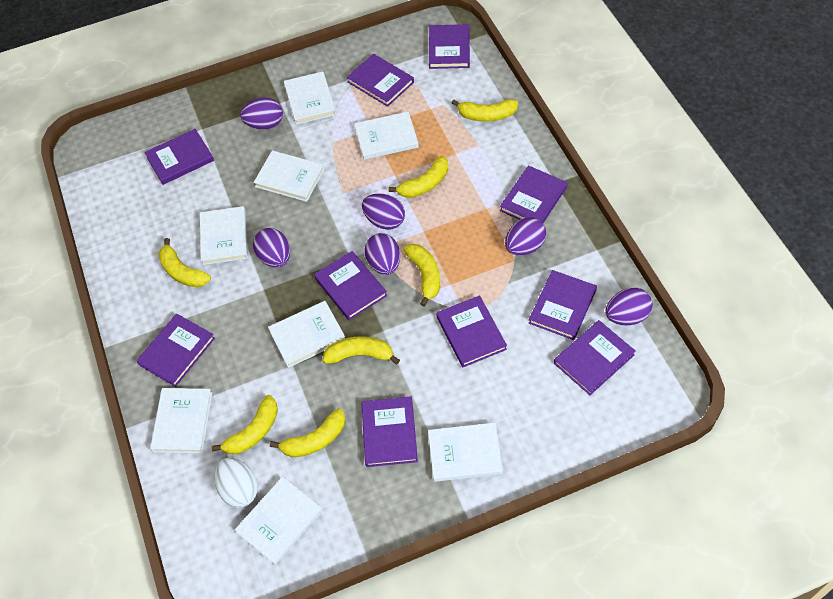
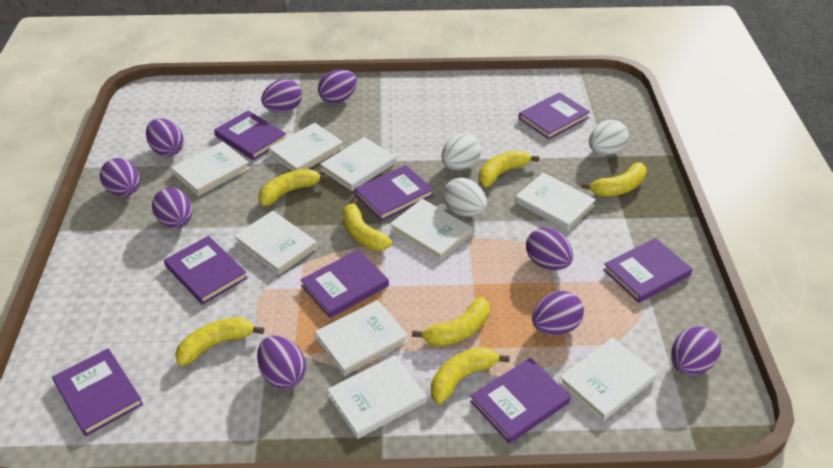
purple book: 10 -> 8
purple egg: 6 -> 9
white book: 8 -> 9
white egg: 1 -> 3

